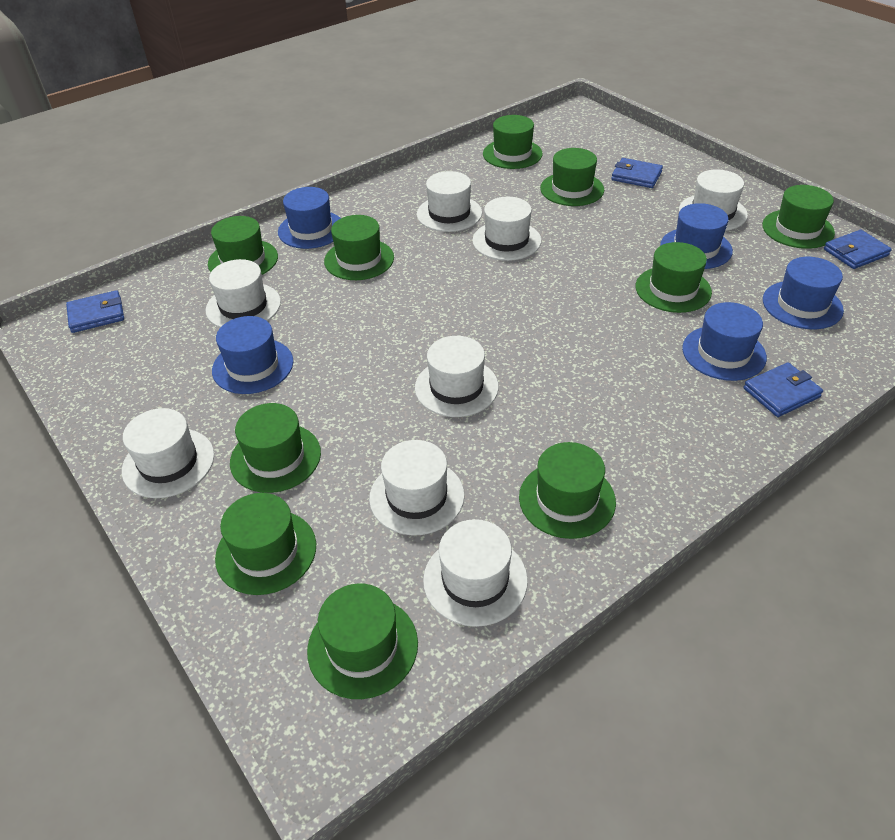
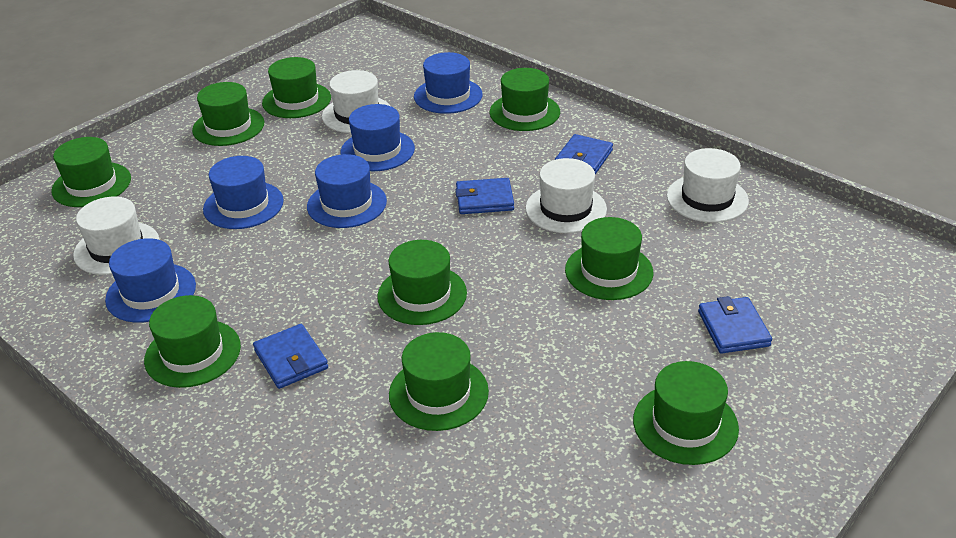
green hat: 10 -> 9
white hat: 8 -> 4

